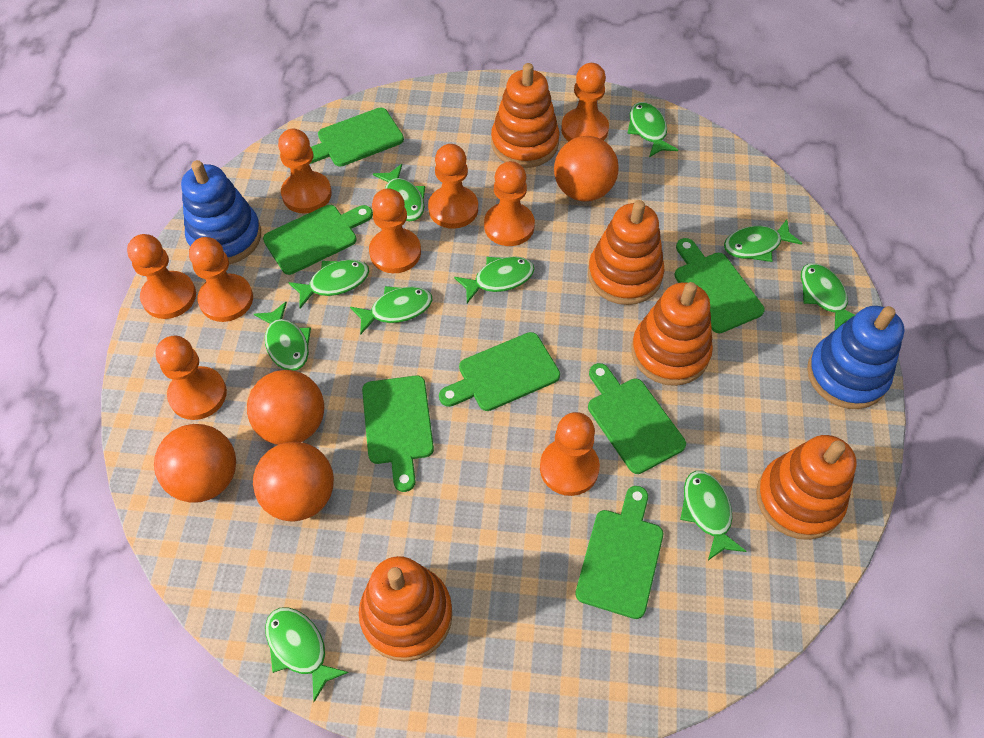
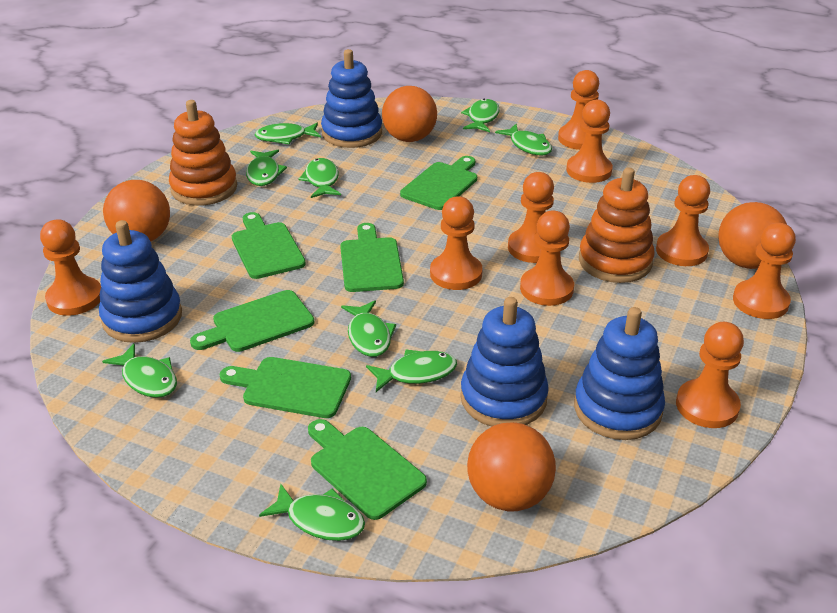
blue stacking toy: 2 -> 4
green cutting board: 7 -> 6
green fish: 10 -> 9
orange stacking toy: 5 -> 2

